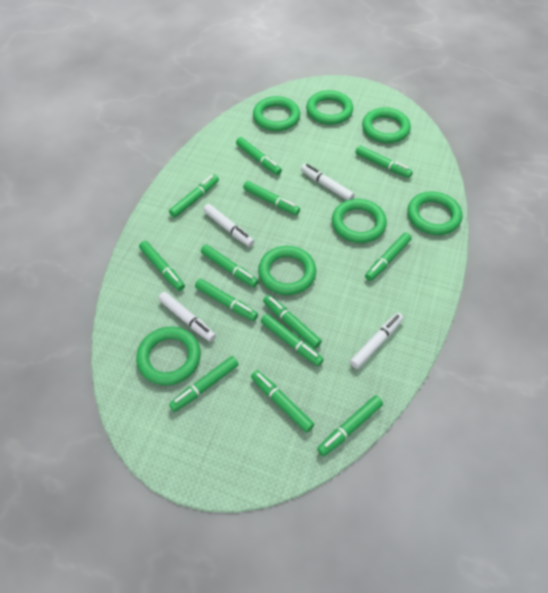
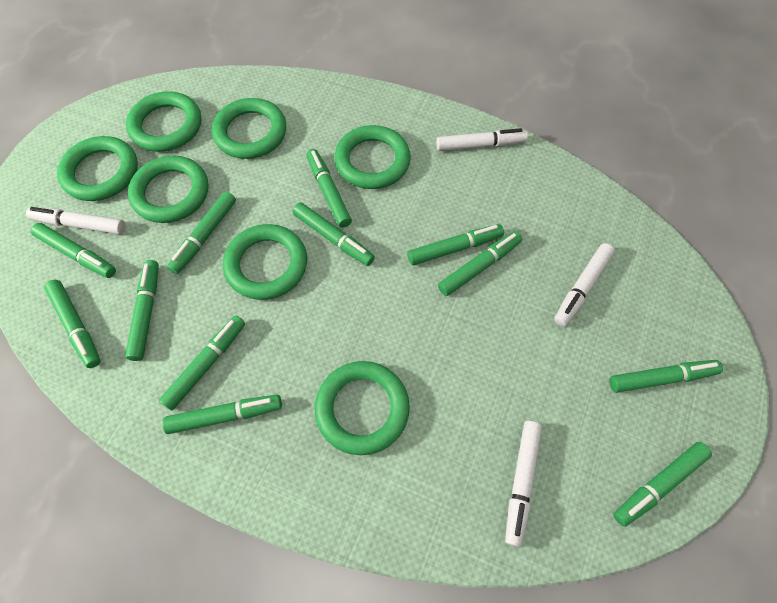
green marker: 13 -> 12

